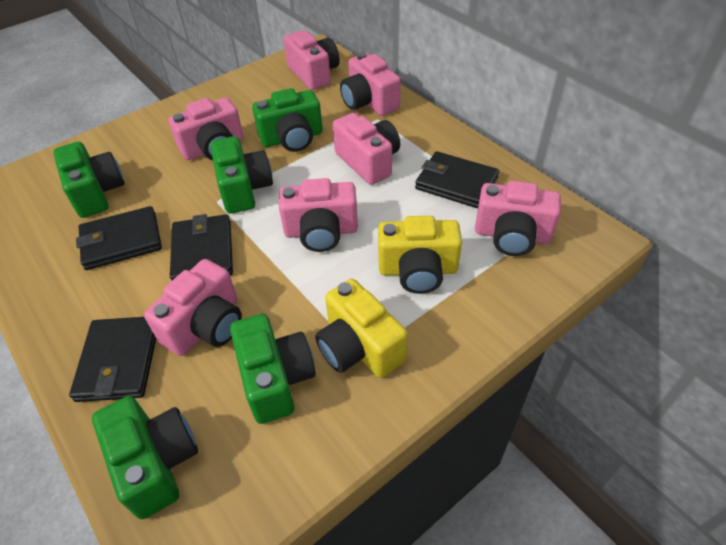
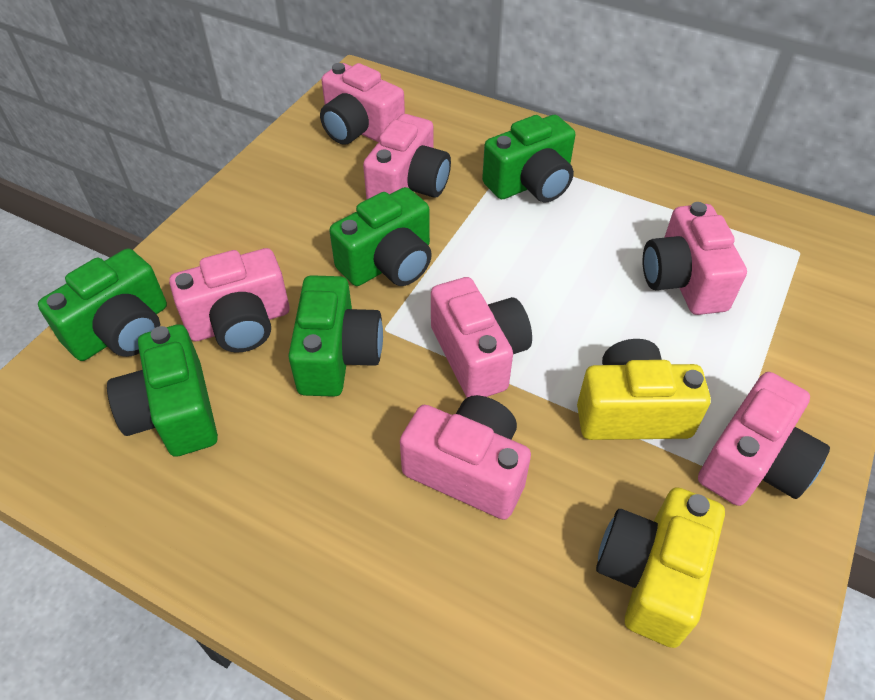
black wallet: 4 -> 0

